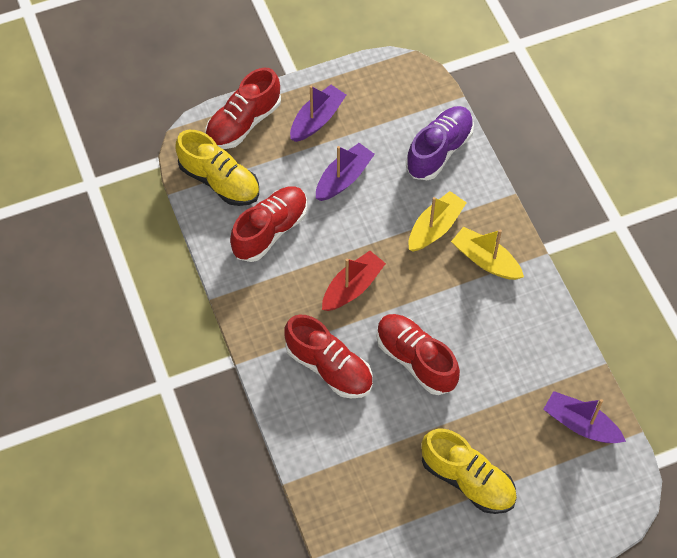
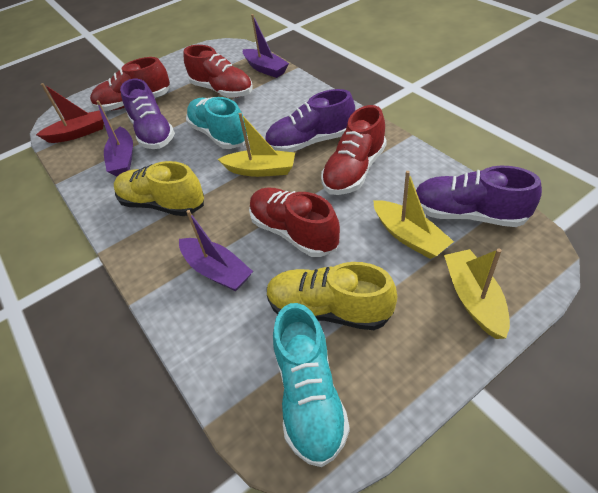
purple shoe: 1 -> 3
turquoise shoe: 0 -> 2
yellow boat: 2 -> 3

